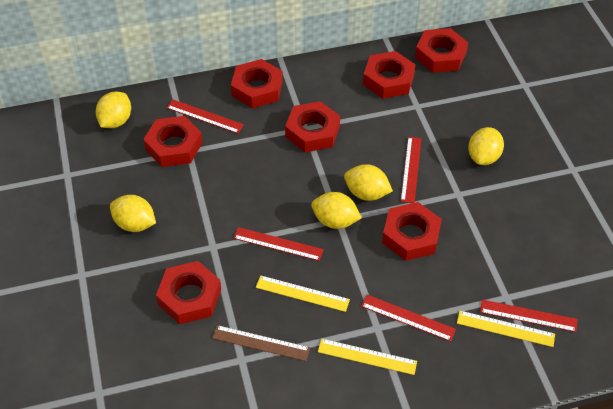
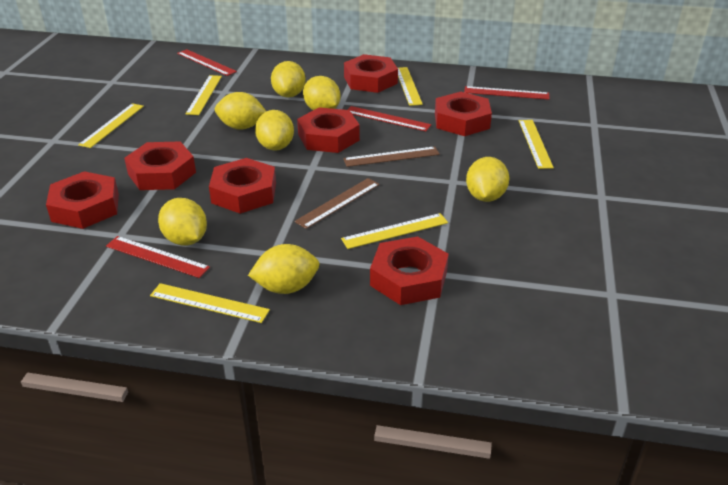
brown ruler: 1 -> 2
red ruler: 5 -> 4
yellow lemon: 5 -> 7
yellow ruler: 3 -> 6

